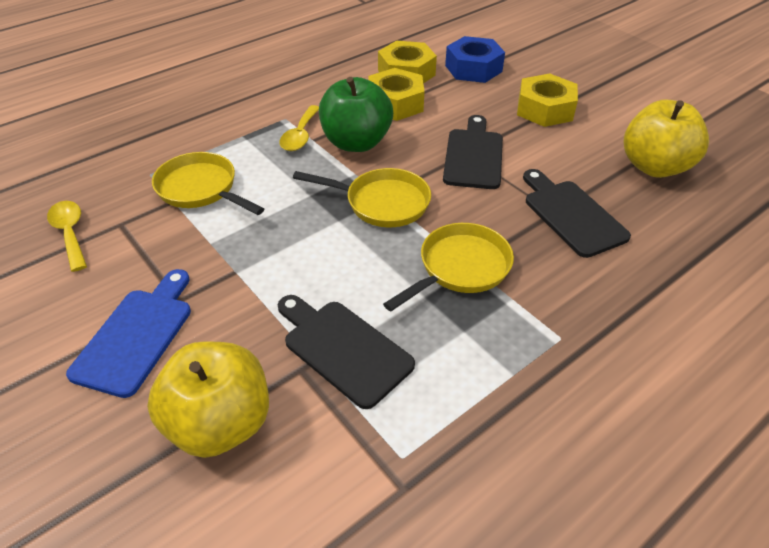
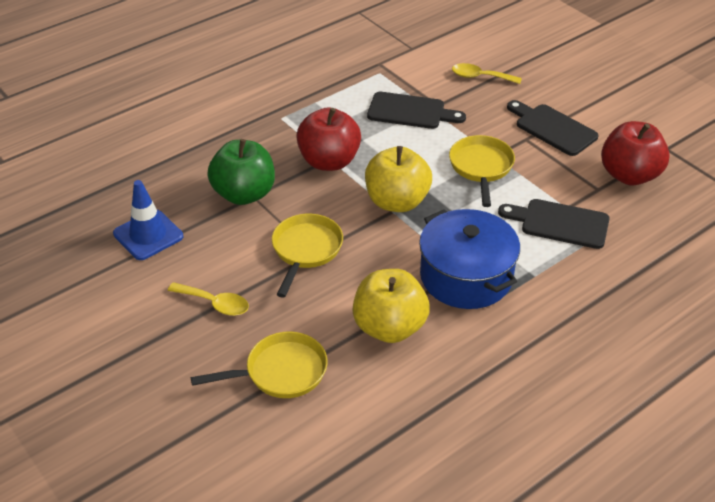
blue cutting board: 1 -> 0
blue nut: 1 -> 0
blue pot: 0 -> 1
blue traffic cone: 0 -> 1
red apple: 0 -> 2
yellow nut: 3 -> 0

